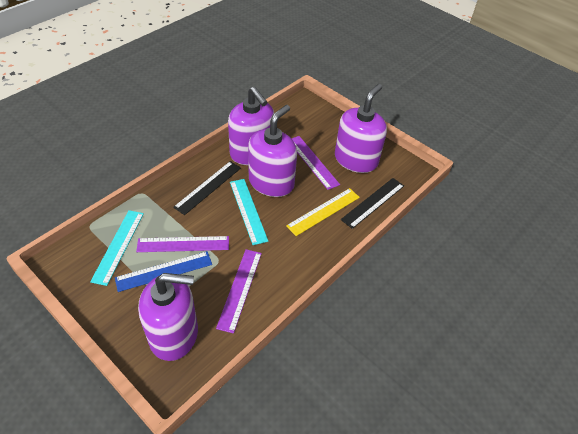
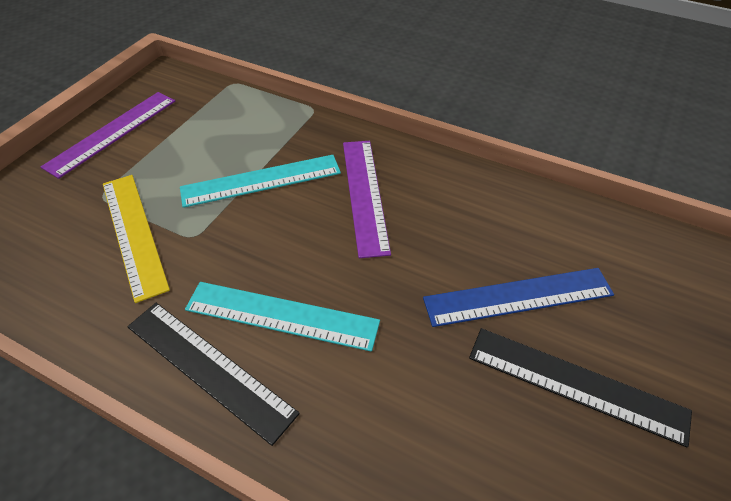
purple ruler: 3 -> 2
purple soap dispenser: 4 -> 0

